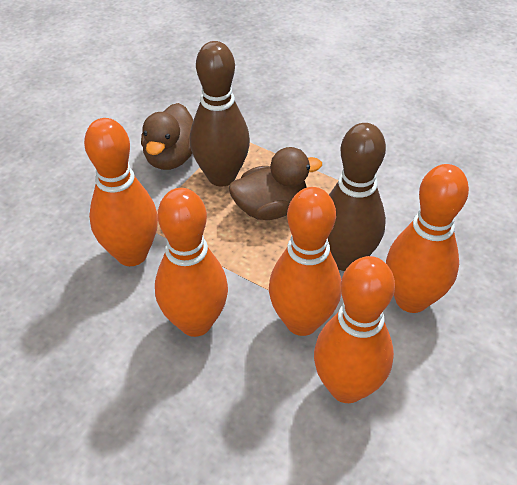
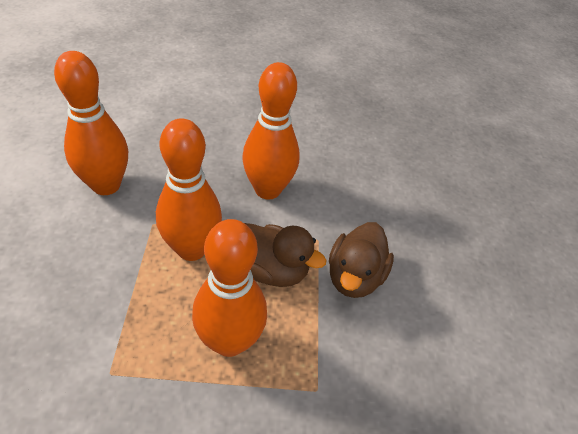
brown bowling pin: 2 -> 0
orange bowling pin: 5 -> 4

